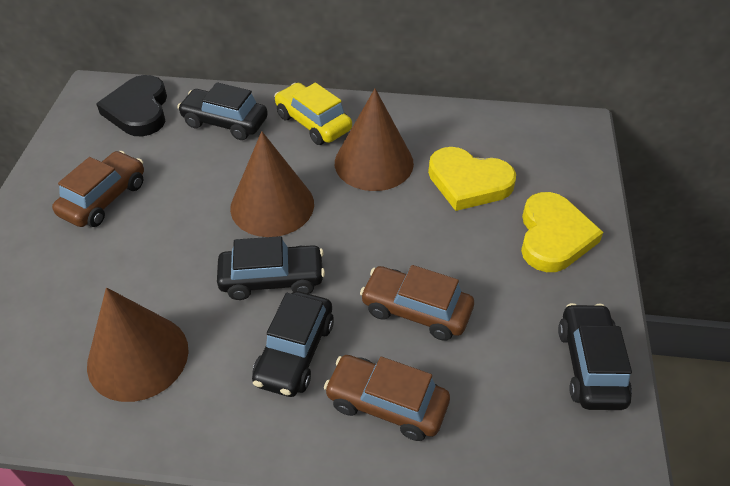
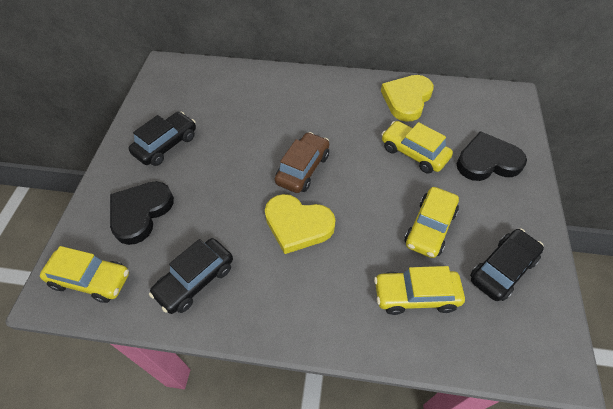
black car: 4 -> 3
black heart: 1 -> 2
brown car: 3 -> 1
brown cone: 3 -> 0
yellow car: 1 -> 4

